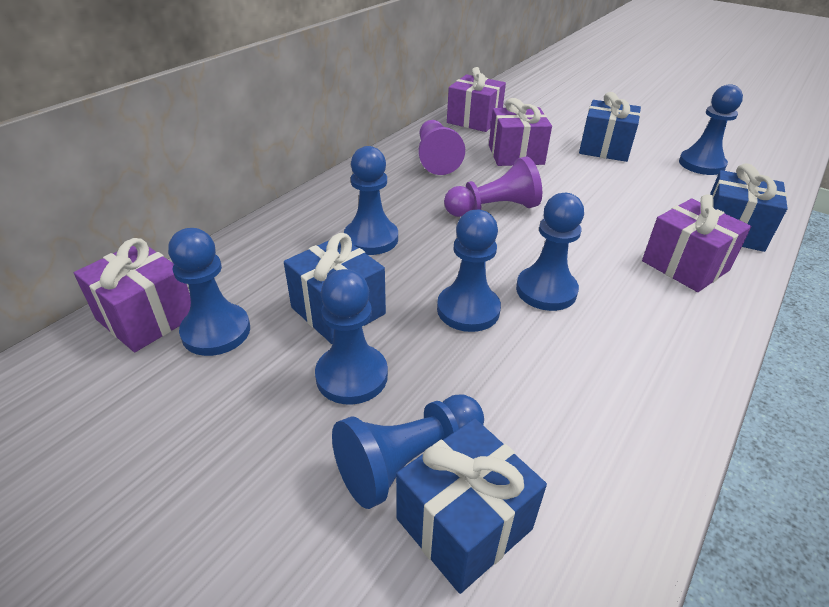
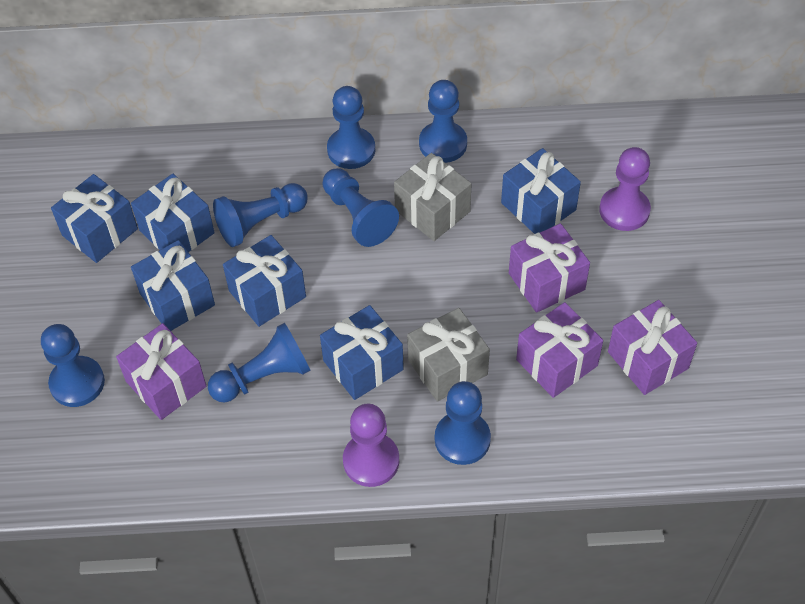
blue gift: 4 -> 6
grey gift: 0 -> 2

